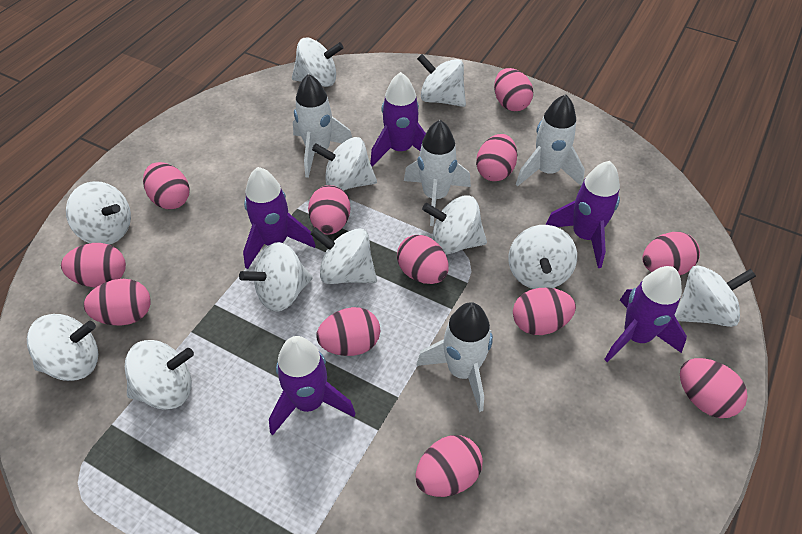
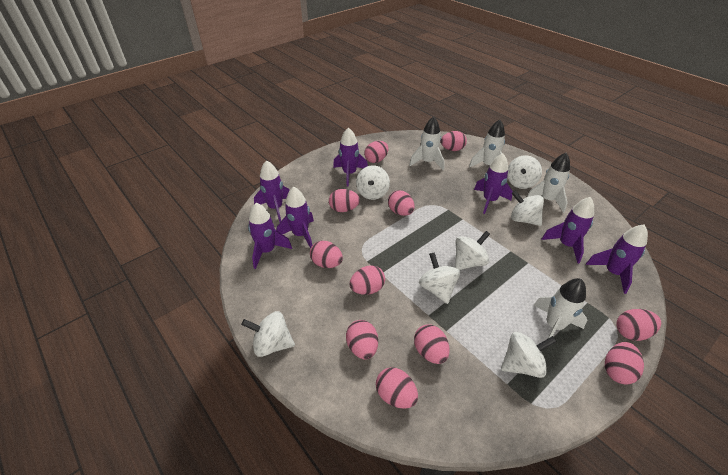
pink egg: 12 -> 11
purple rocket: 5 -> 7
white spinning top: 11 -> 7

